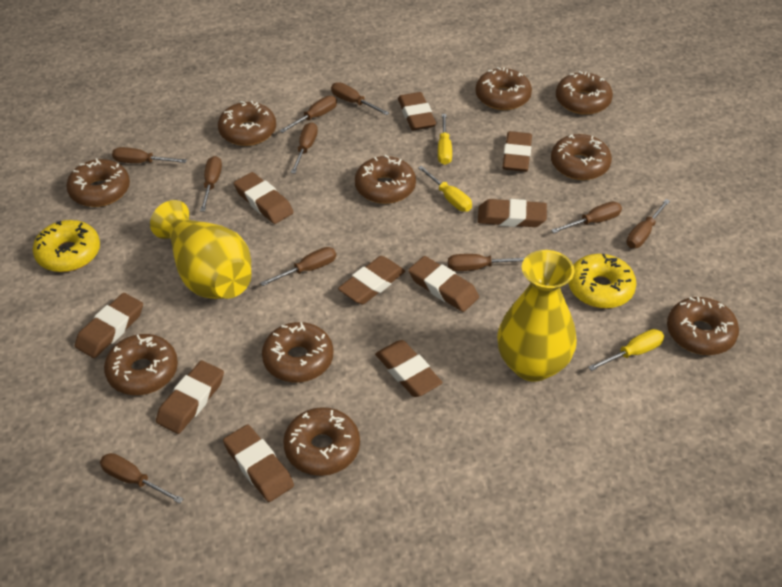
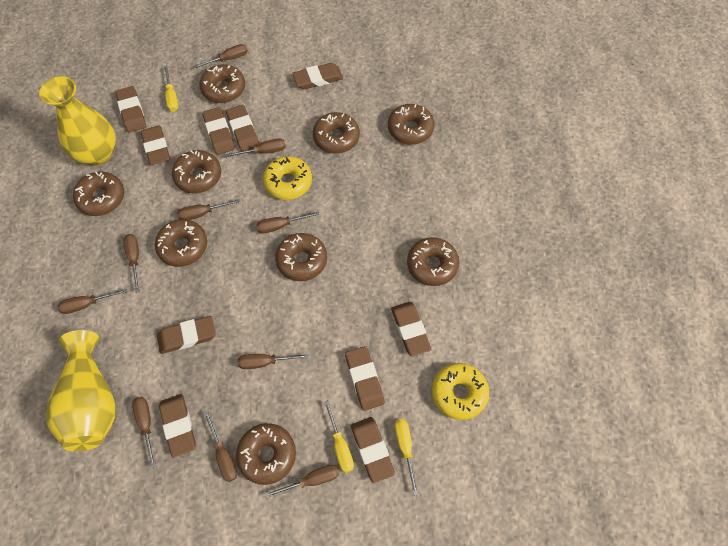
brown donut: 10 -> 9

